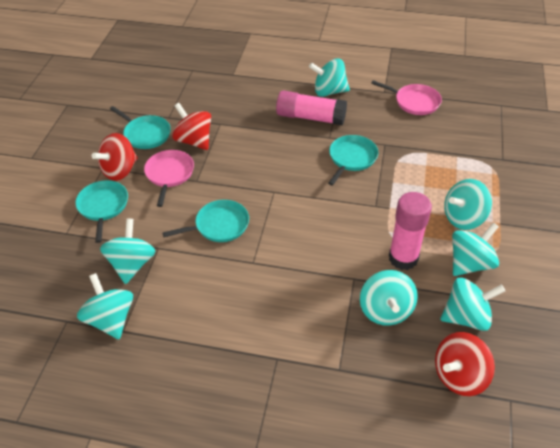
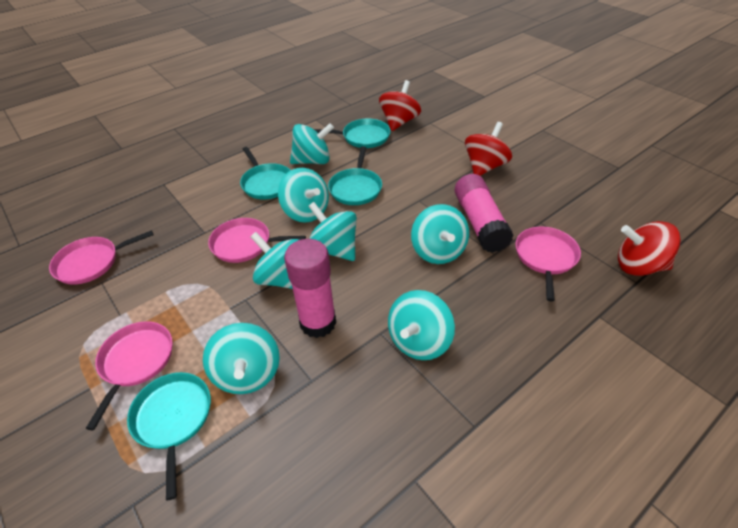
pink pan: 2 -> 4

